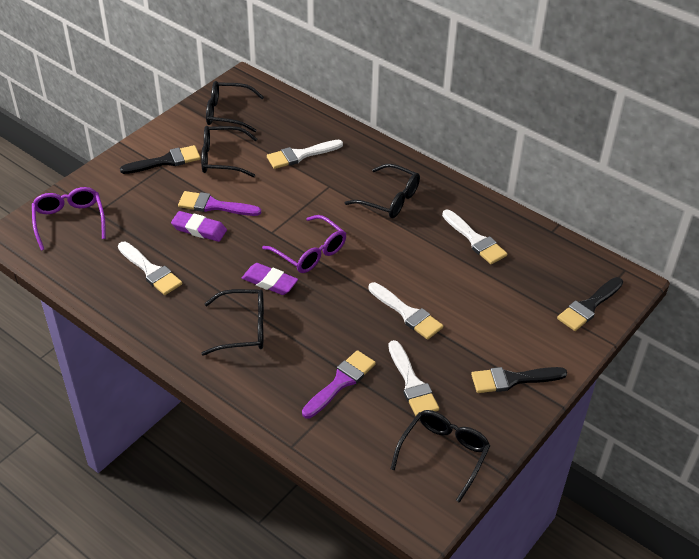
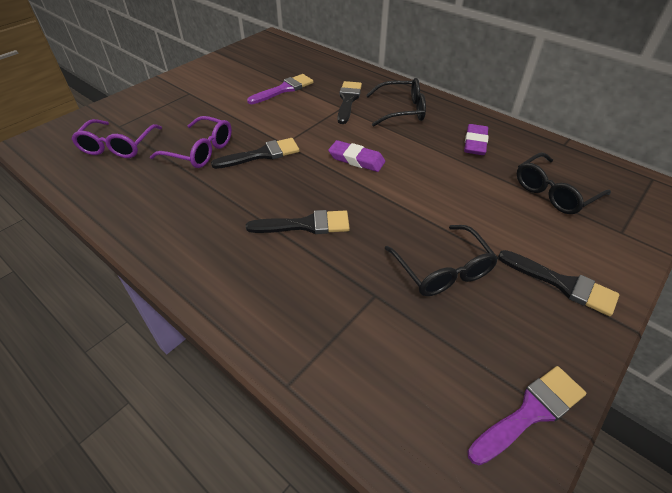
black brush: 3 -> 4
black glasses: 5 -> 3
white brush: 5 -> 0

